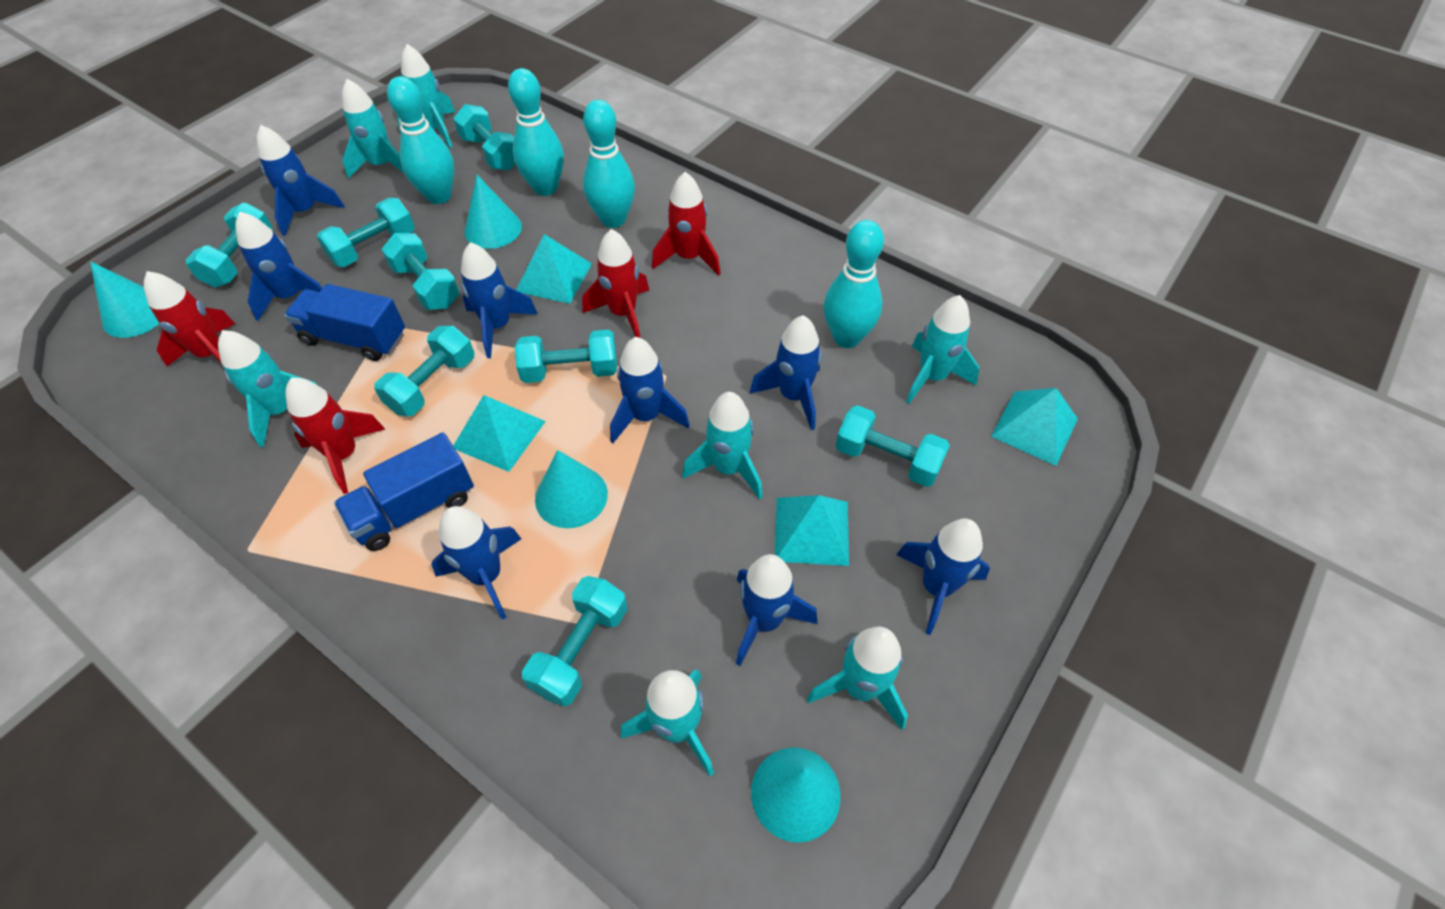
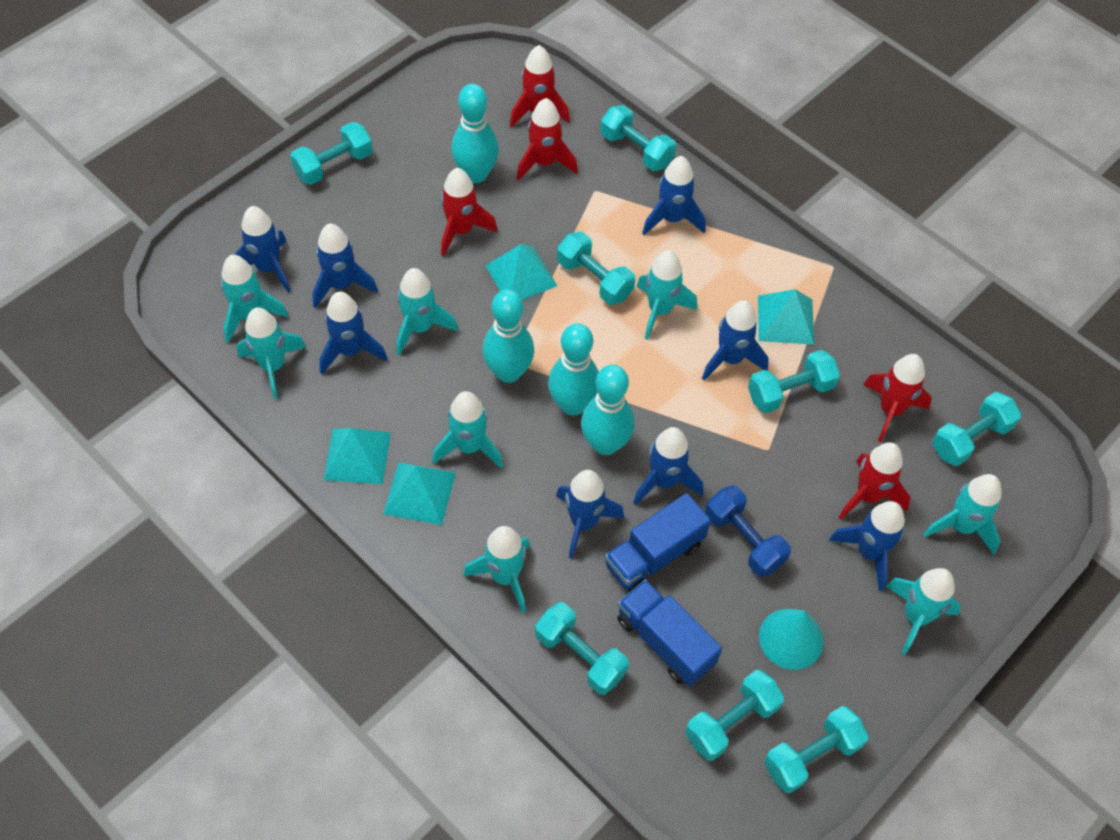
blue dumbbell: 0 -> 1
red rocket: 4 -> 5
turquoise cone: 4 -> 1
turquoise rocket: 7 -> 8

